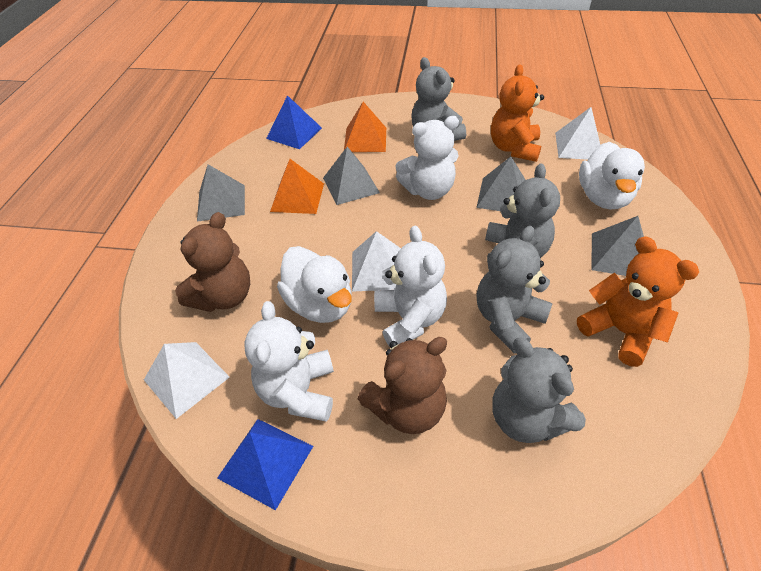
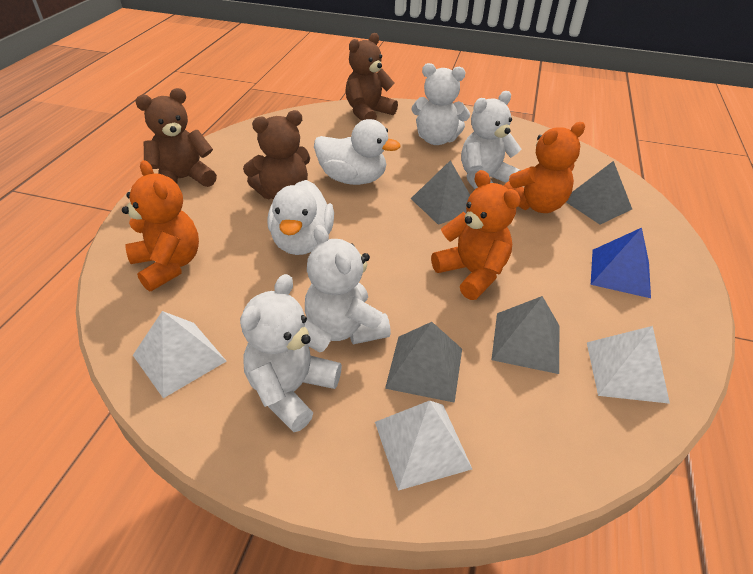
blue pyramid: 2 -> 1
brown teddy bear: 2 -> 3
grey teddy bear: 4 -> 0
orange pyramid: 2 -> 0
orange teddy bear: 2 -> 3
white teddy bear: 3 -> 4

